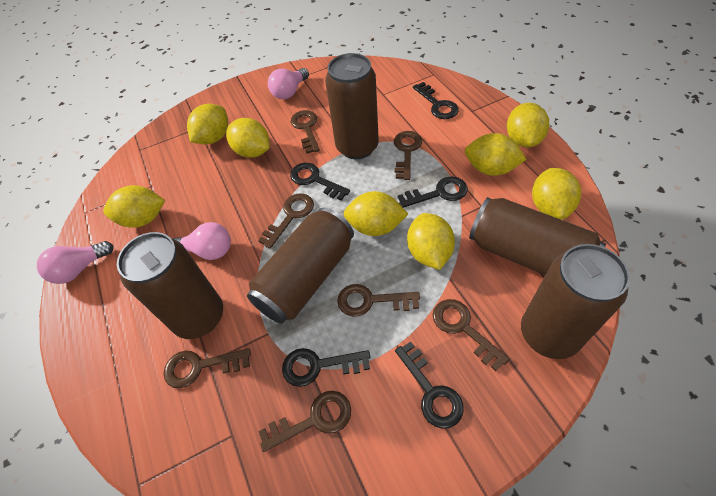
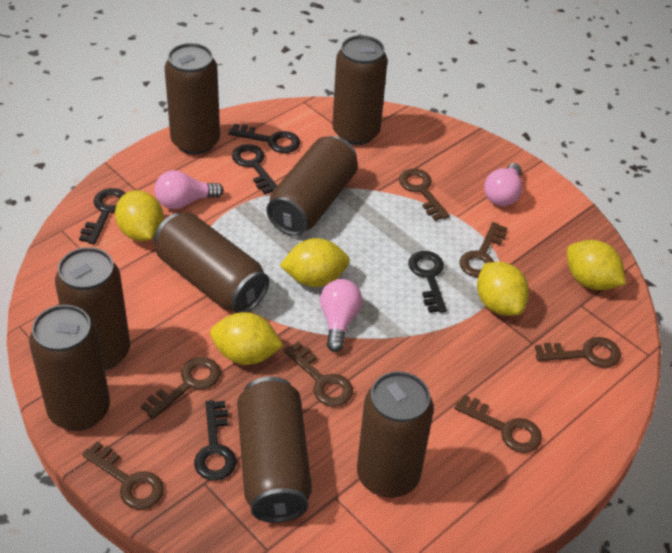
brown can: 5 -> 8
yellow lemon: 8 -> 5

